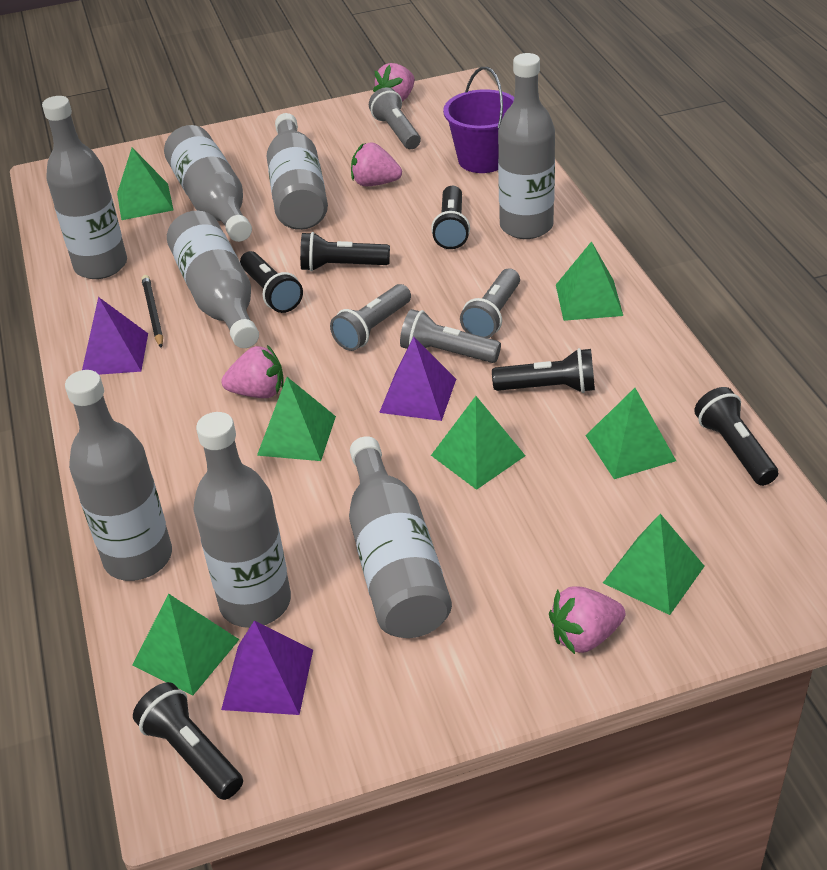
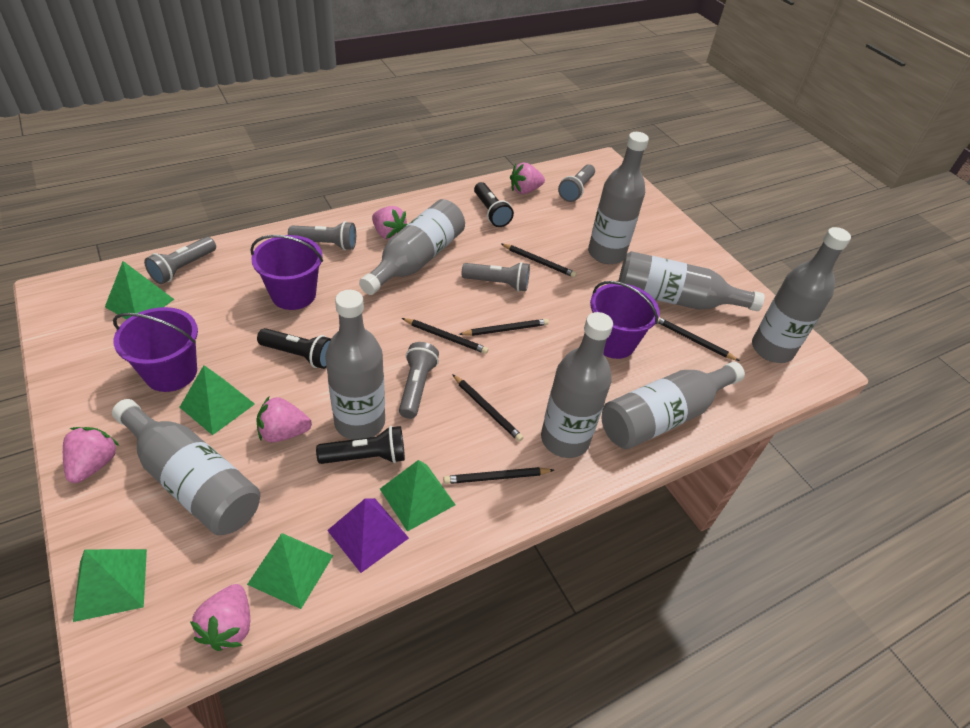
black flashlight: 6 -> 3
black pencil: 1 -> 6
green pyramid: 7 -> 5
grey flashlight: 4 -> 5
pink strawberry: 4 -> 5
purple bucket: 1 -> 3
purple pyramid: 3 -> 1

